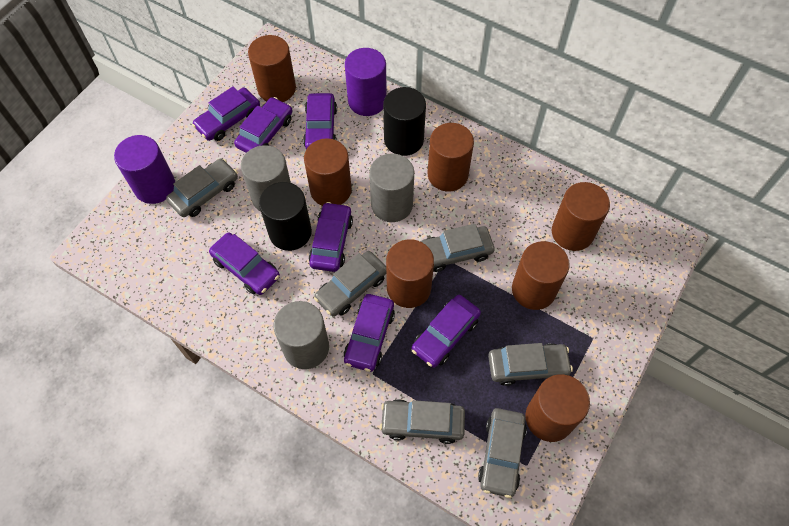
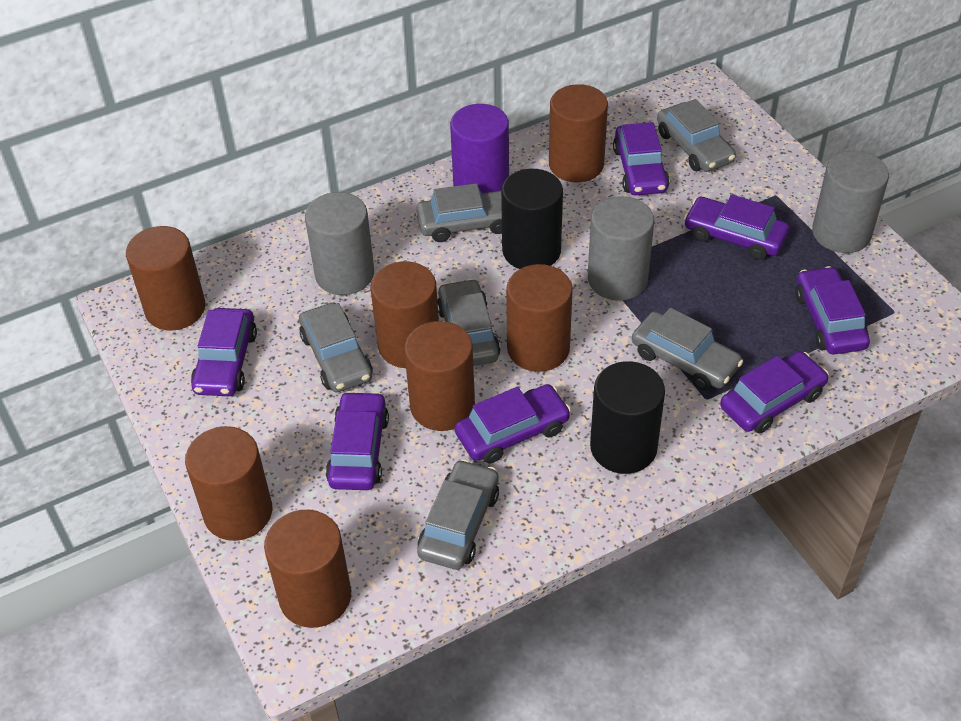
purple cylinder: 2 -> 1

